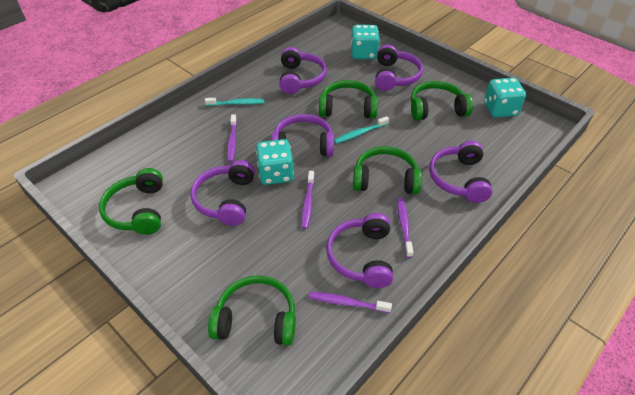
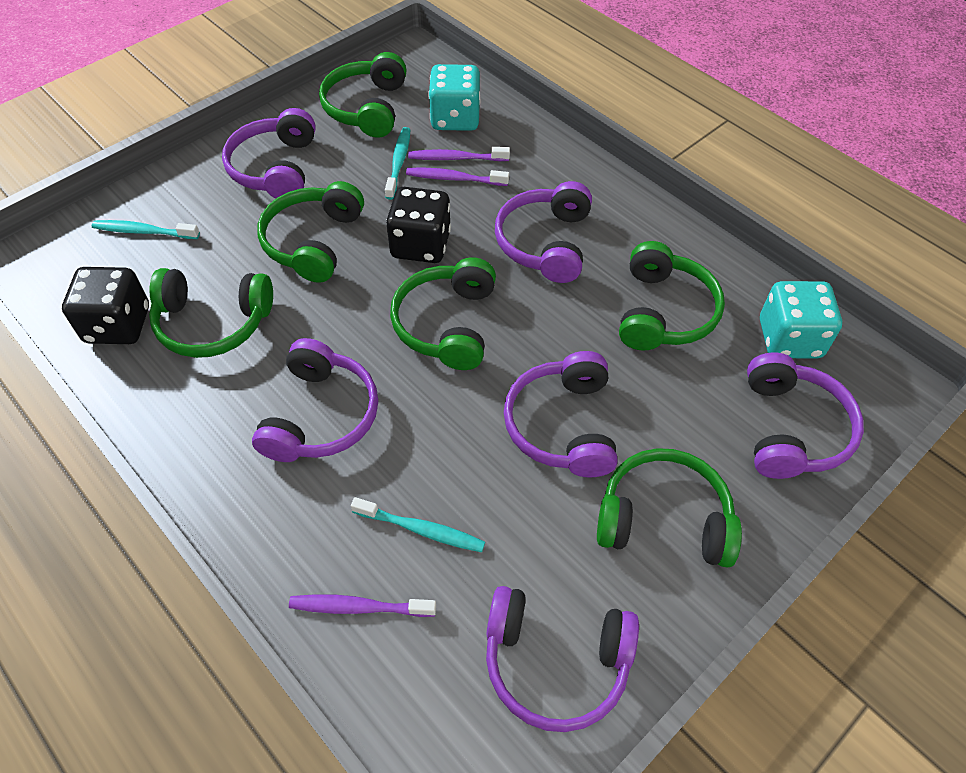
black dice: 0 -> 2
green headphones: 5 -> 6
purple toothbrush: 4 -> 3
turquoise dice: 3 -> 2
turquoise toothbrush: 2 -> 3

